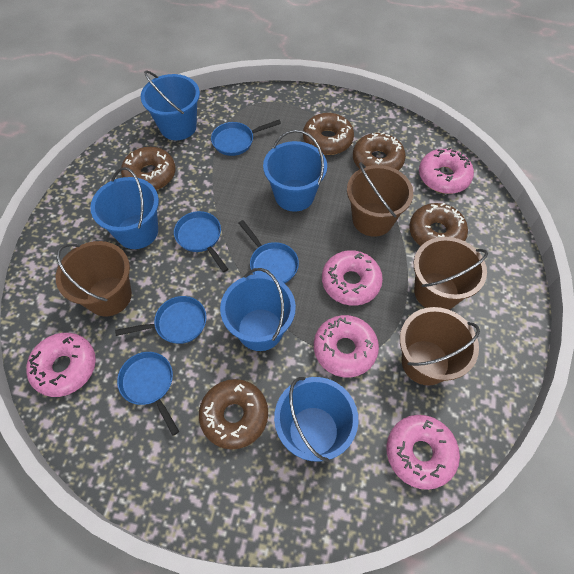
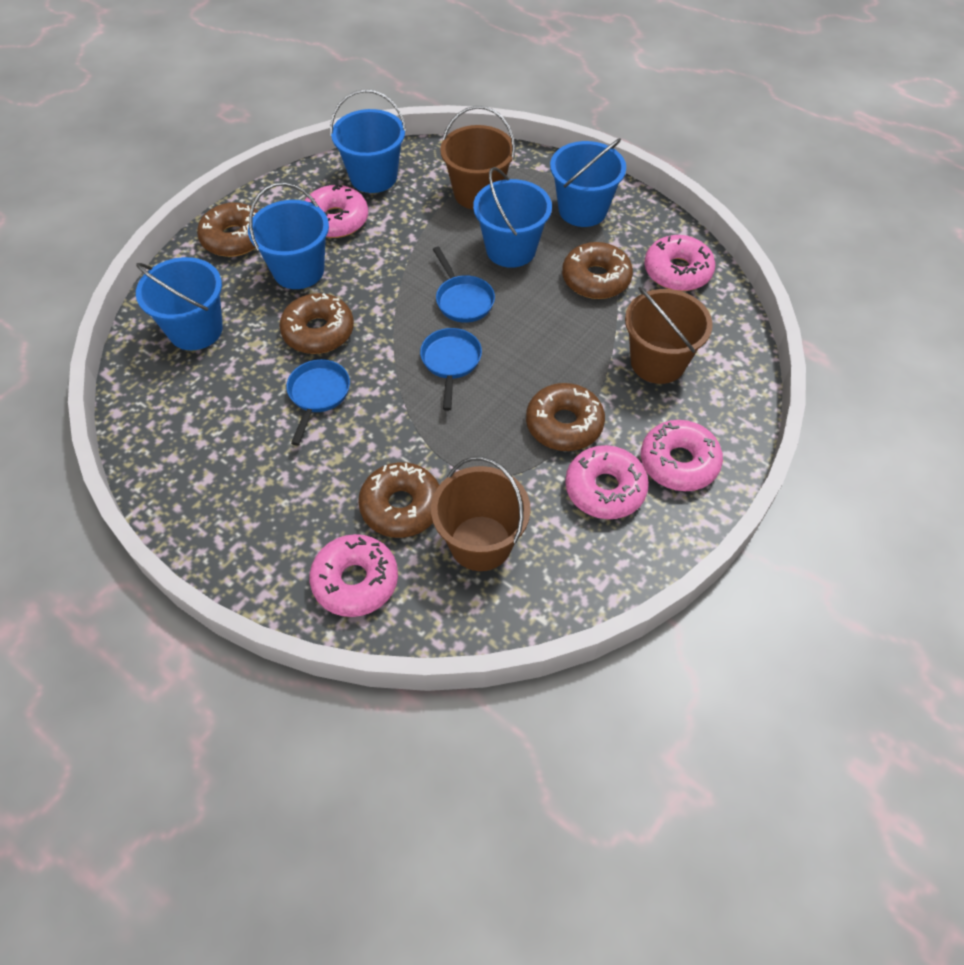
blue pan: 5 -> 3
brown bucket: 4 -> 3

